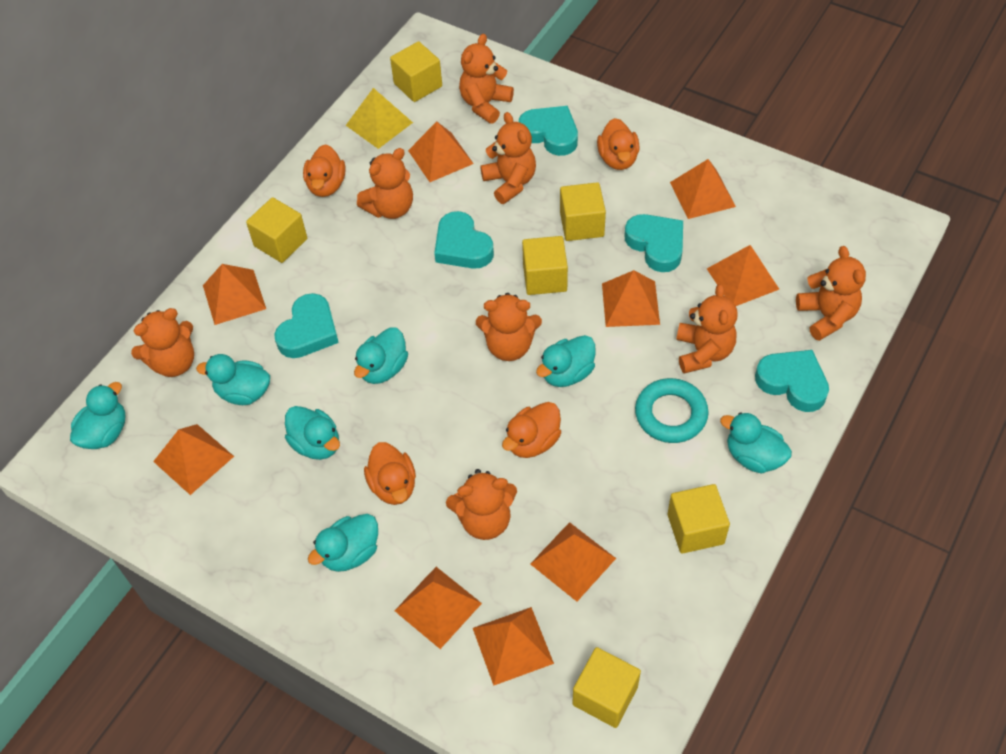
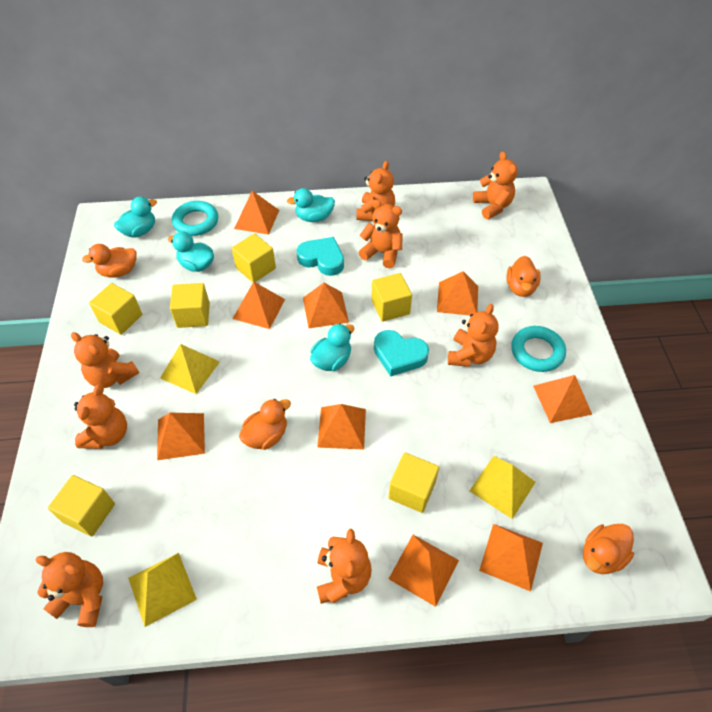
turquoise duck: 7 -> 4
turquoise heart: 5 -> 2
turquoise ring: 1 -> 2
yellow pyramid: 1 -> 3

